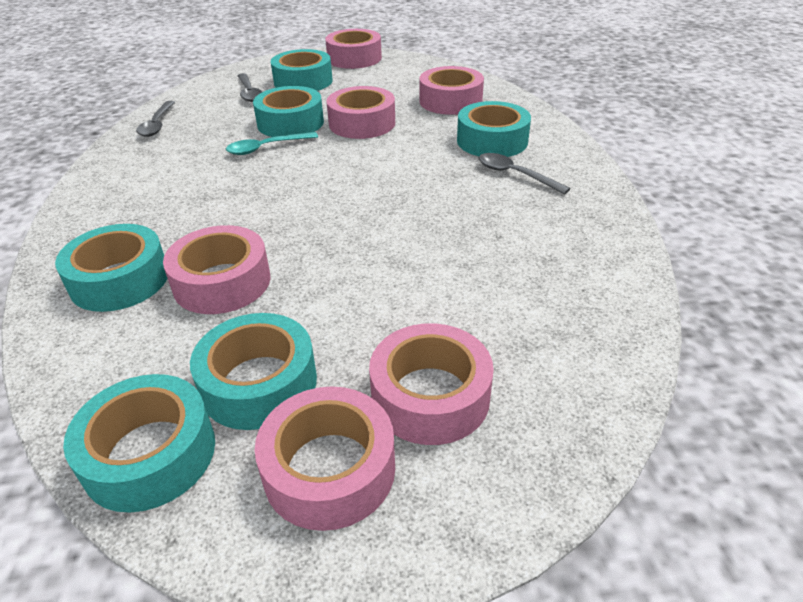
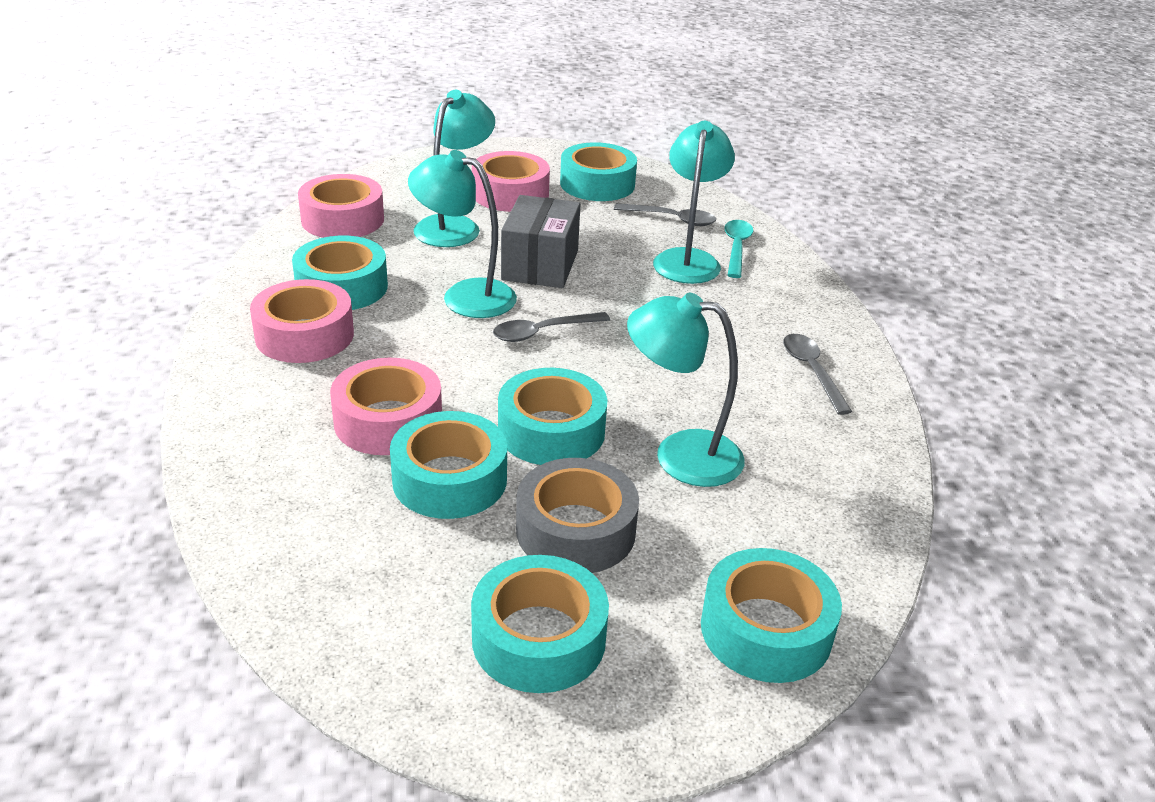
grey box: 0 -> 1
grey tape: 0 -> 1
pink tape: 6 -> 4
turquoise lamp: 0 -> 4

